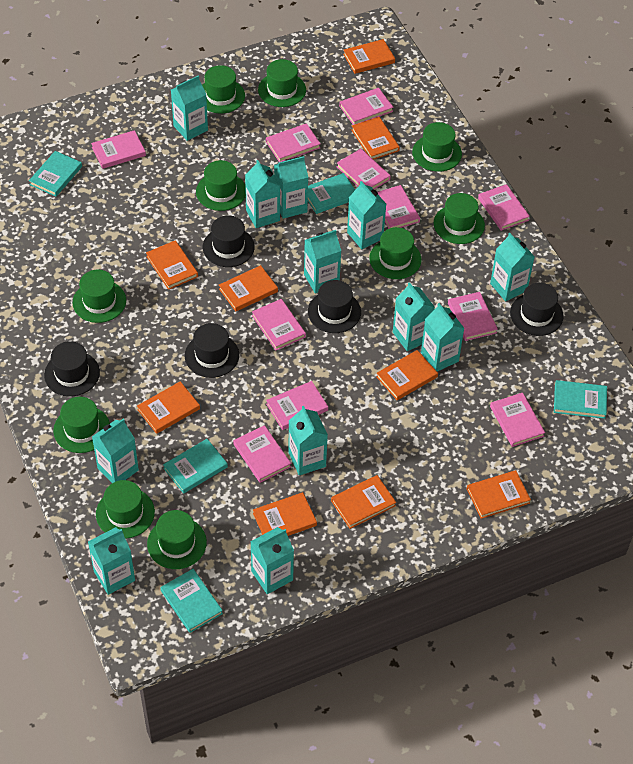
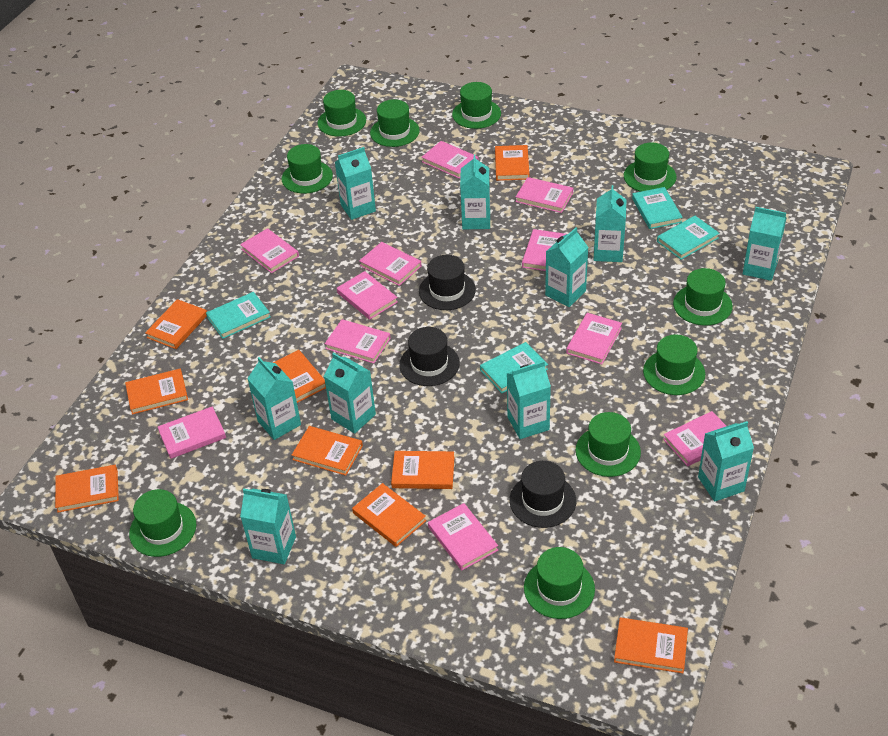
black hat: 5 -> 3
turquoise book: 5 -> 4
turquoise carton: 12 -> 10

